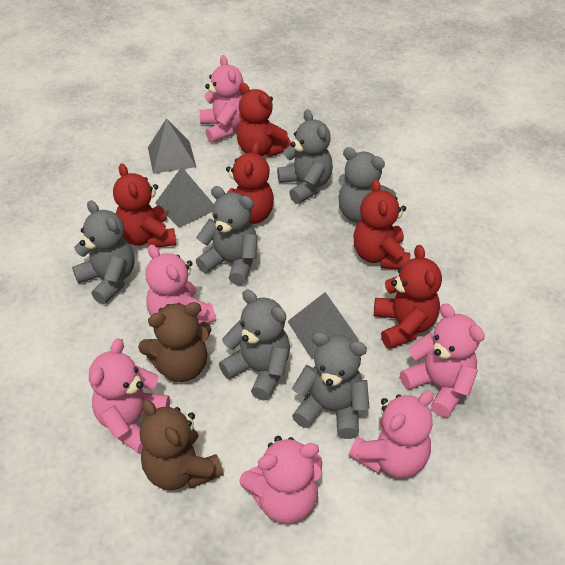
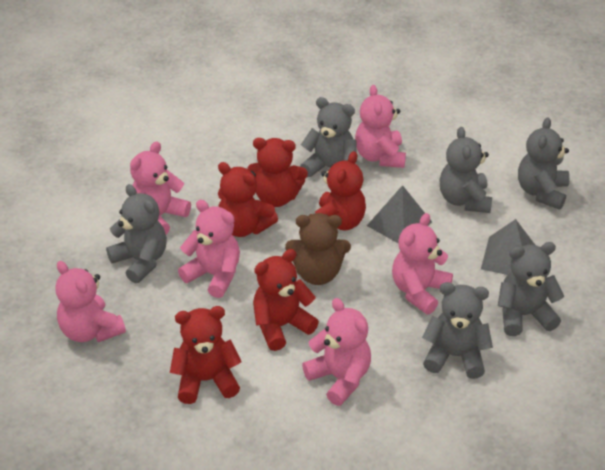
brown teddy bear: 2 -> 1
grey pyramid: 3 -> 2

